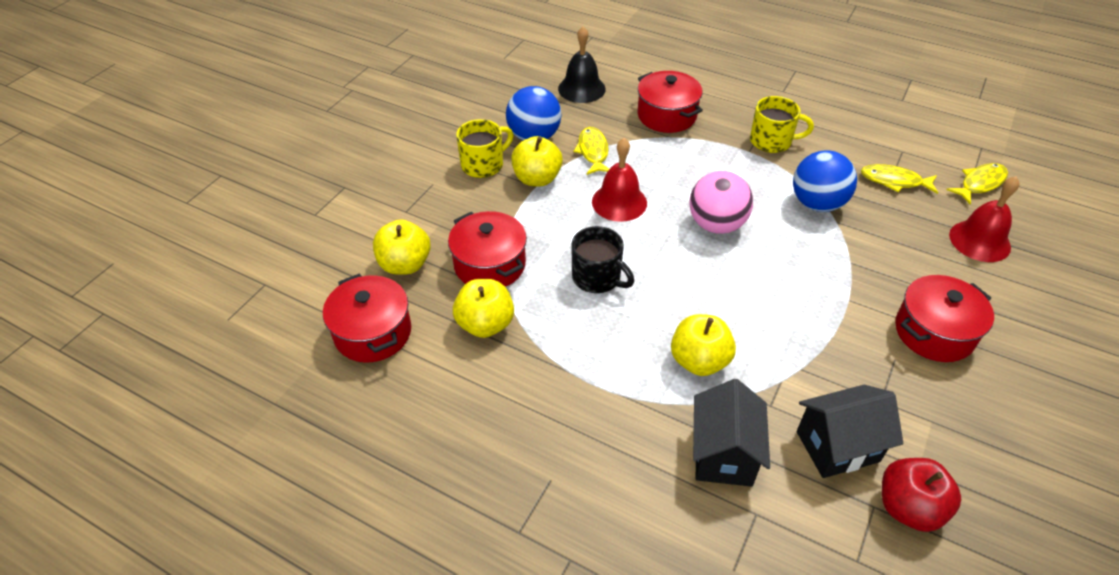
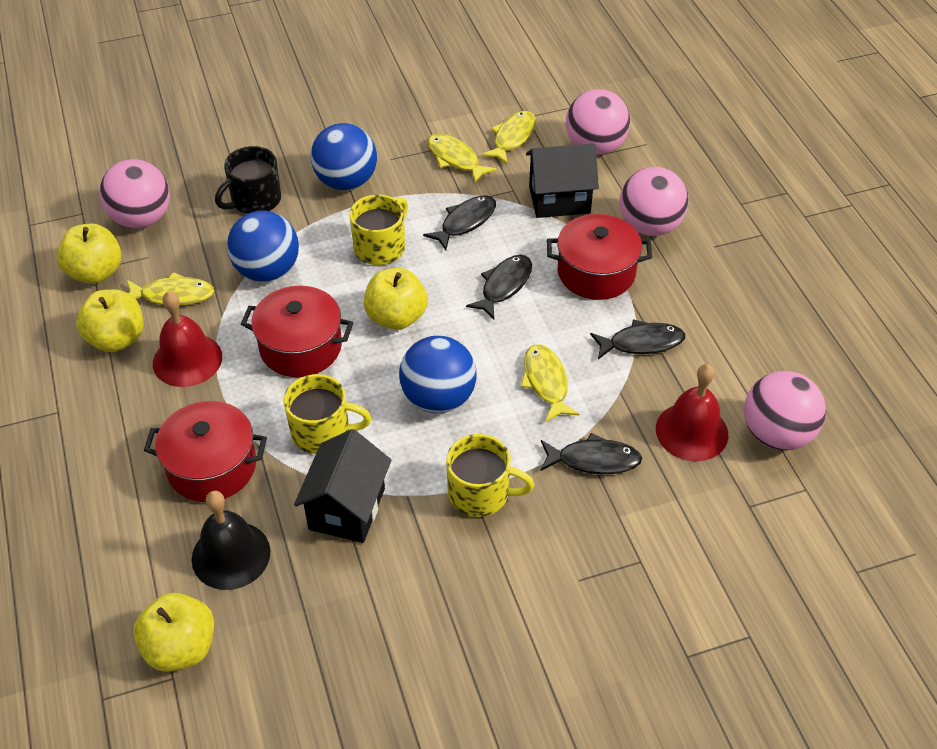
black fish: 0 -> 4
blue ball: 2 -> 3
pink ball: 1 -> 4
red apple: 1 -> 0
red pot: 4 -> 3
yellow fish: 3 -> 4
yellow mug: 2 -> 3

